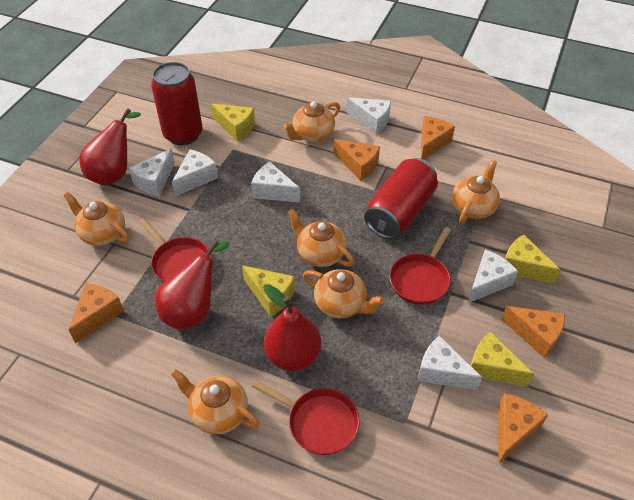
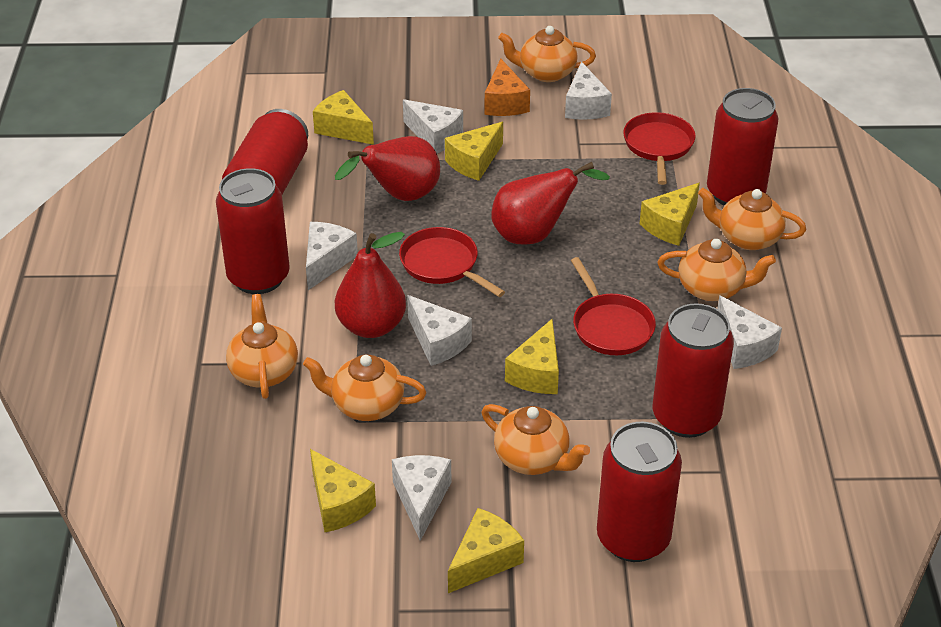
orange cheese: 5 -> 1
red can: 2 -> 5
yellow cheese: 4 -> 6

